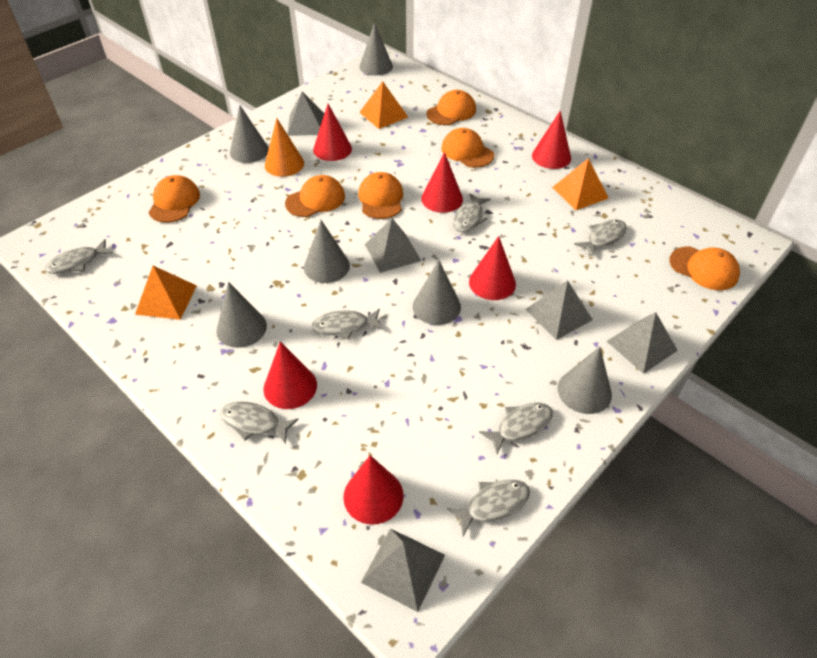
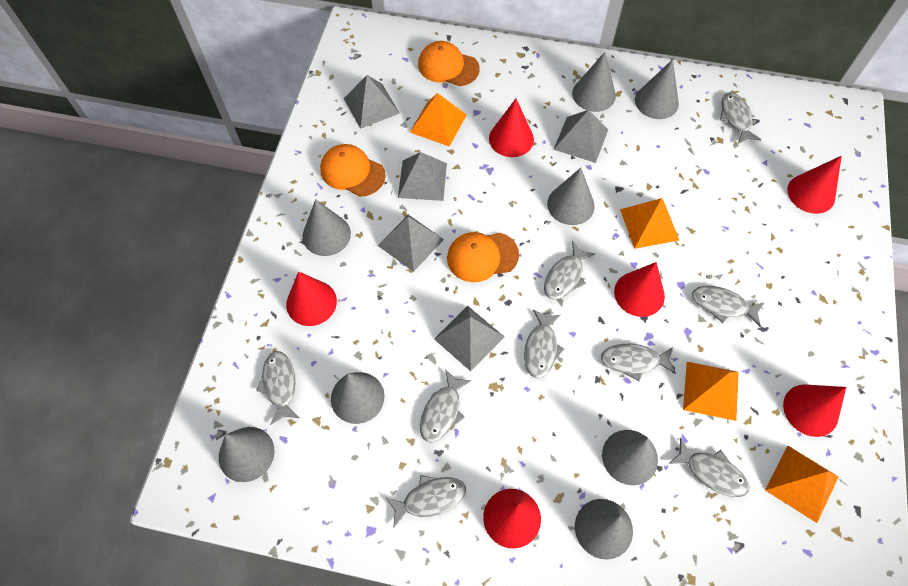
grey cone: 6 -> 8
grey fish: 7 -> 9
orange cap: 6 -> 3
orange cone: 1 -> 0
orange pyramid: 3 -> 4

